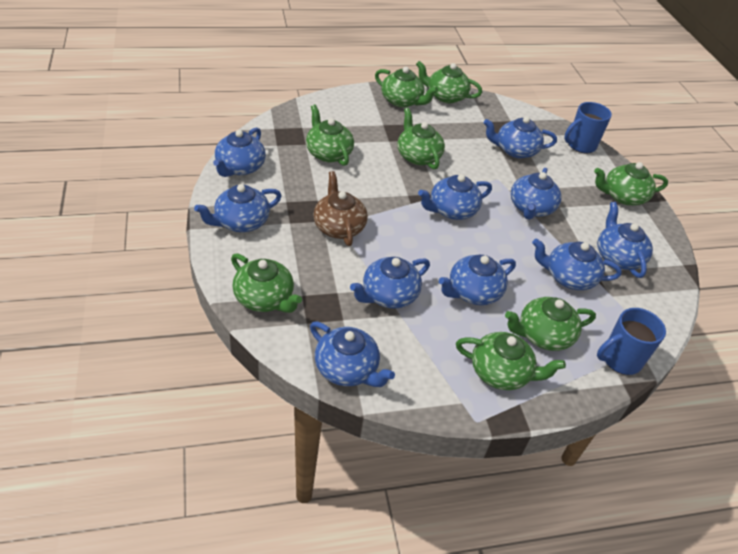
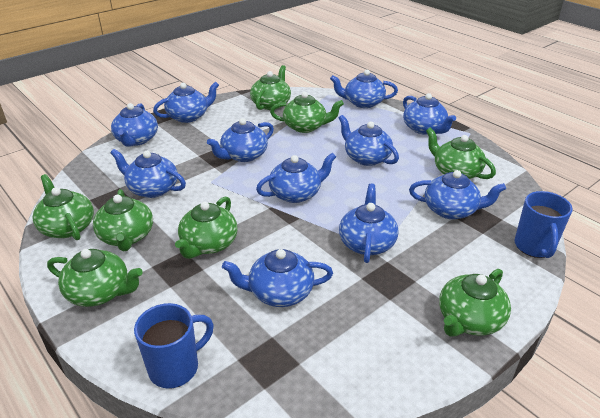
blue teapot: 10 -> 11
brown teapot: 1 -> 0

